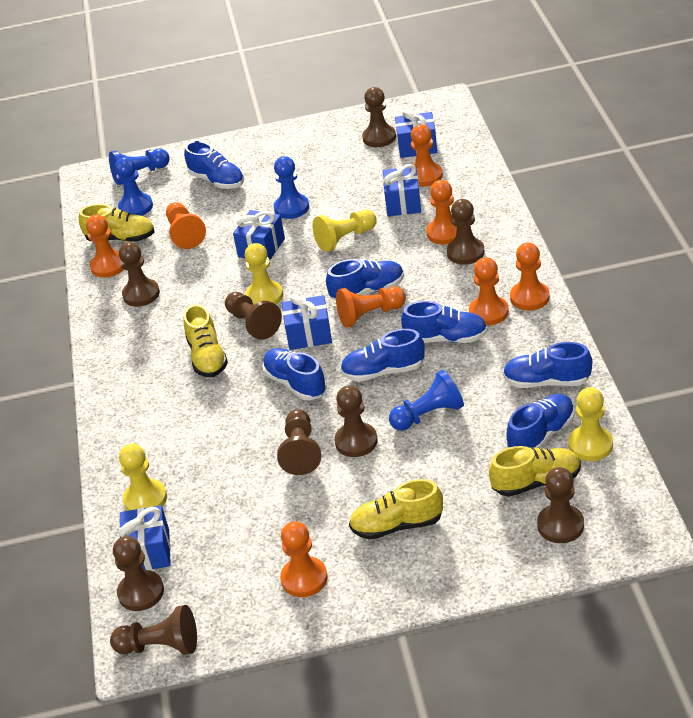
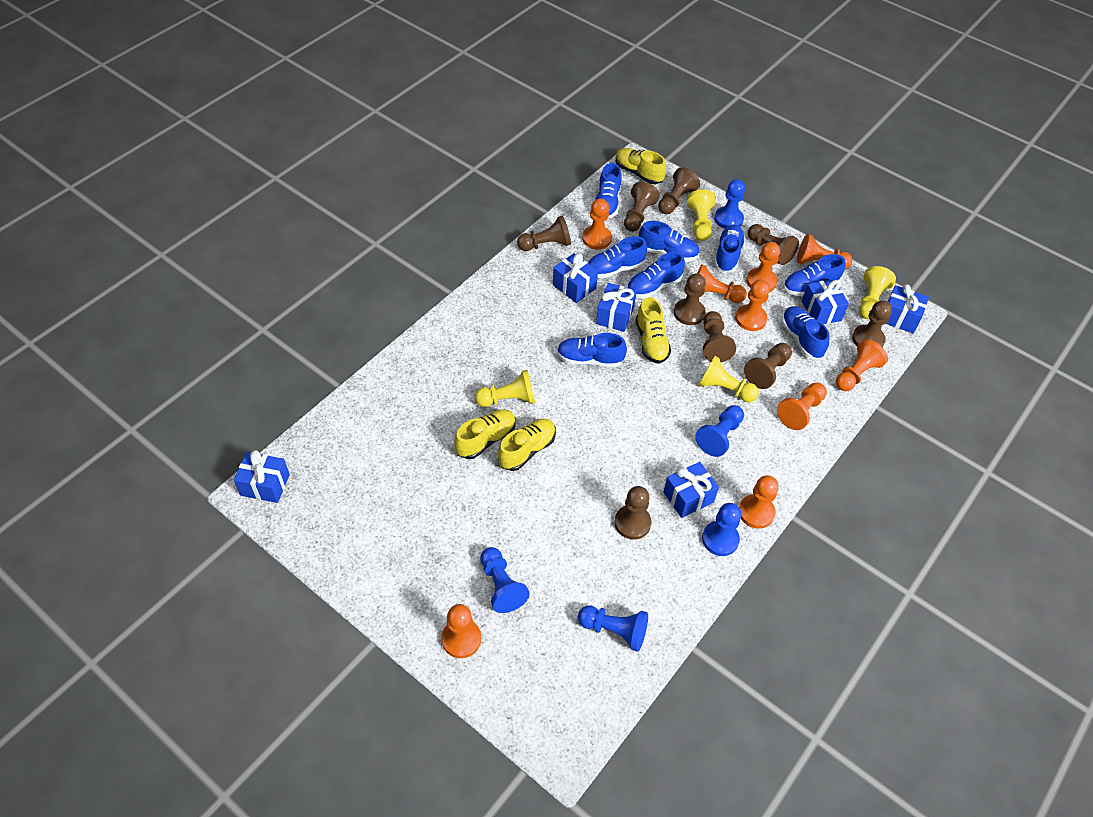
blue gift: 5 -> 6
blue pawn: 4 -> 5
blue shoe: 7 -> 8
orange pawn: 8 -> 9

